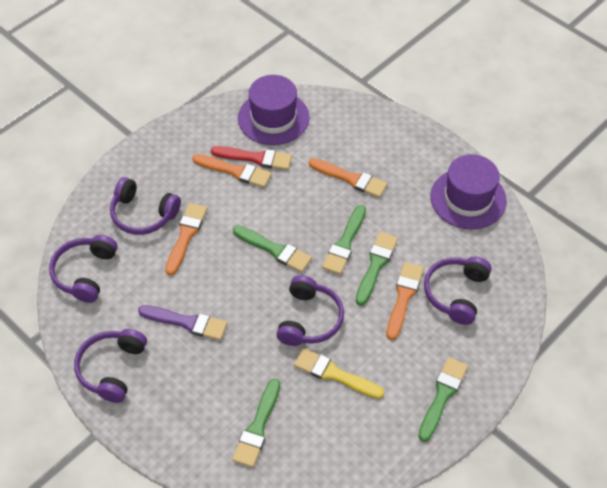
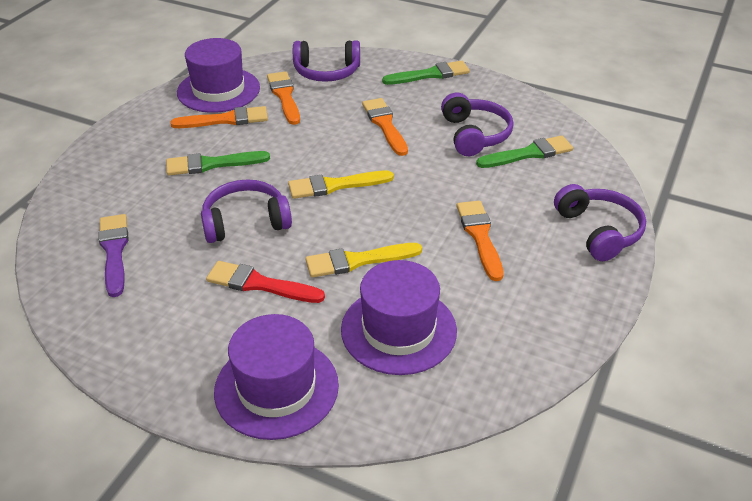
green brush: 5 -> 3
purple hat: 2 -> 3
purple headphones: 5 -> 4
yellow brush: 1 -> 2

